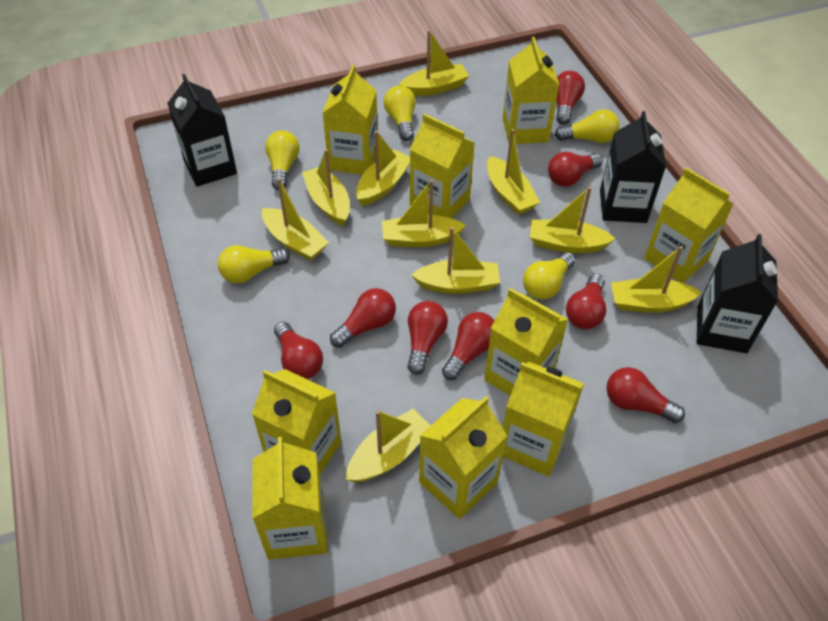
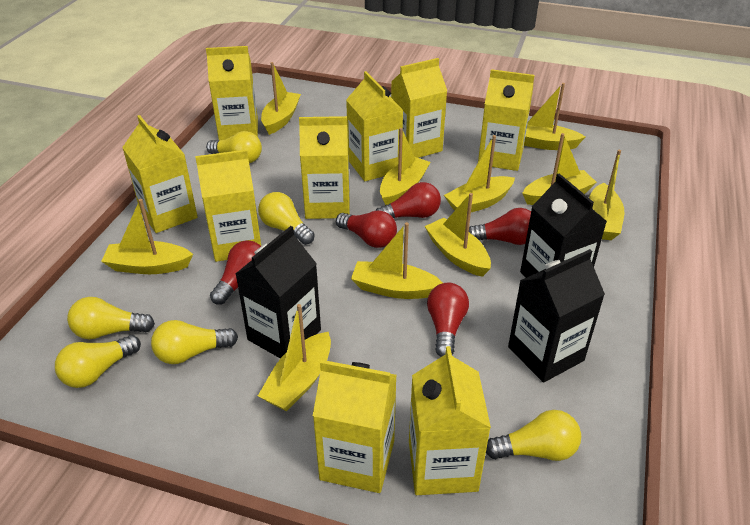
red light bulb: 8 -> 5
yellow light bulb: 5 -> 6

